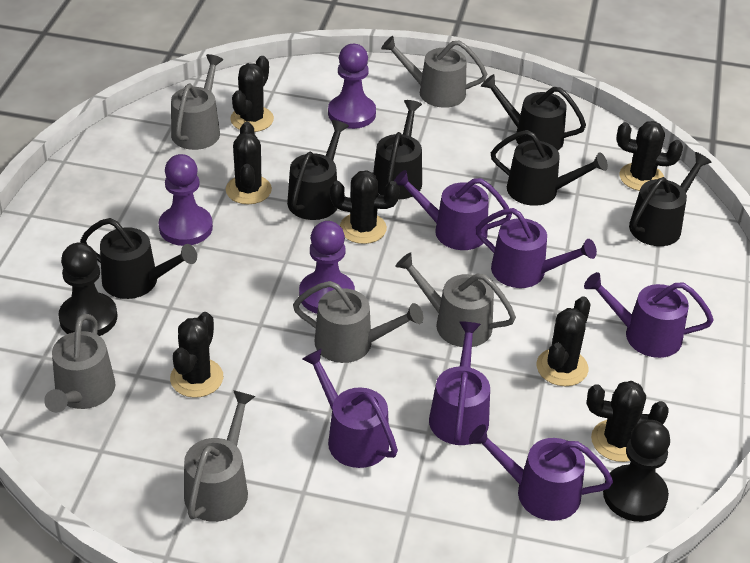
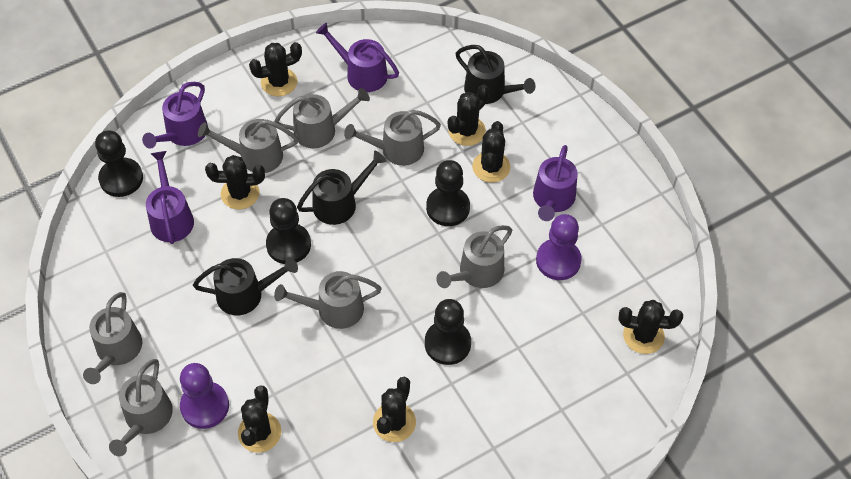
black pawn: 2 -> 4
black watering can: 6 -> 3
grey watering can: 6 -> 7
purple pawn: 3 -> 2
purple watering can: 6 -> 4

